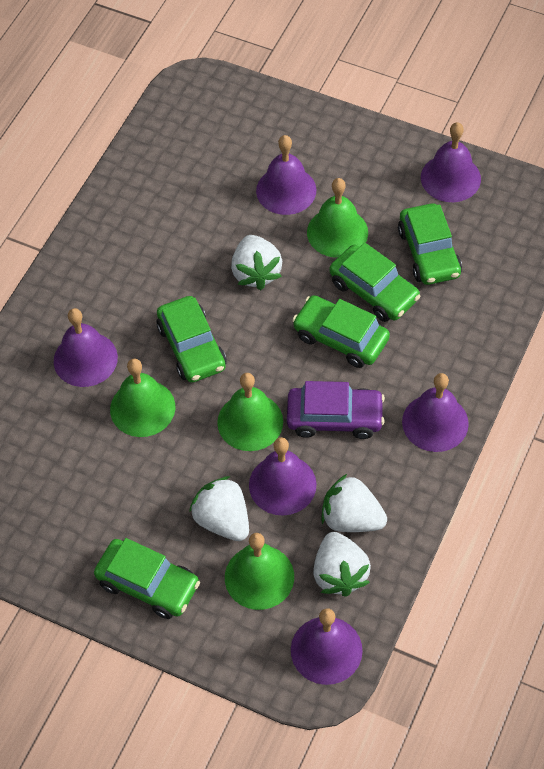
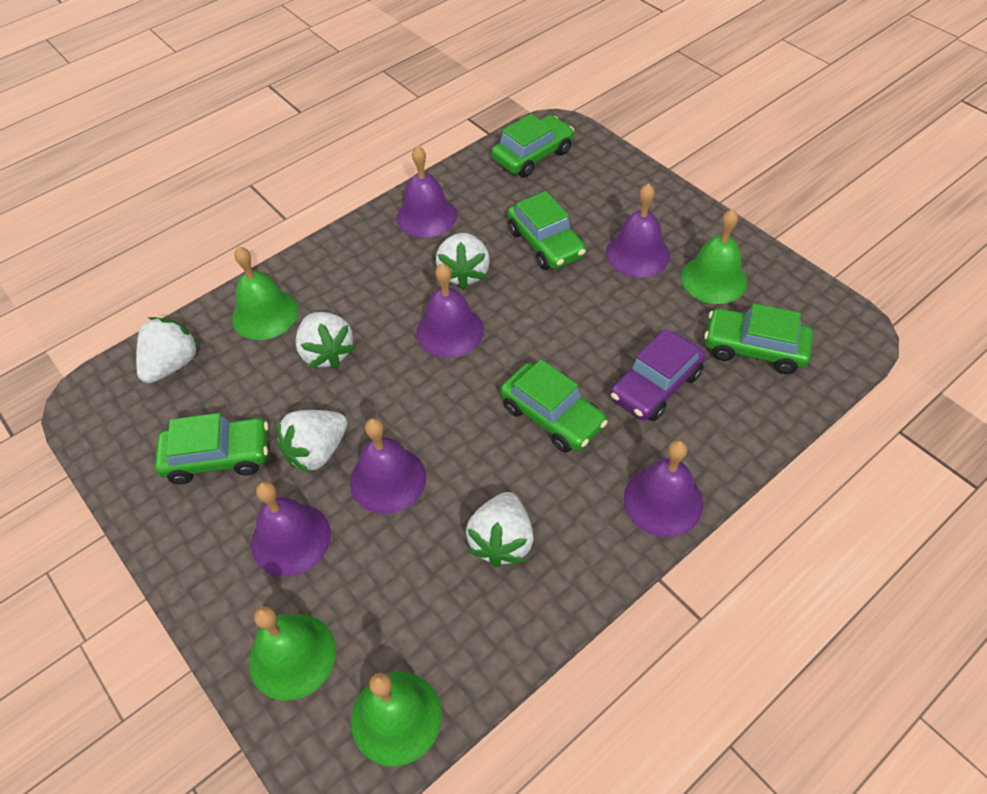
white strawberry: 4 -> 5

